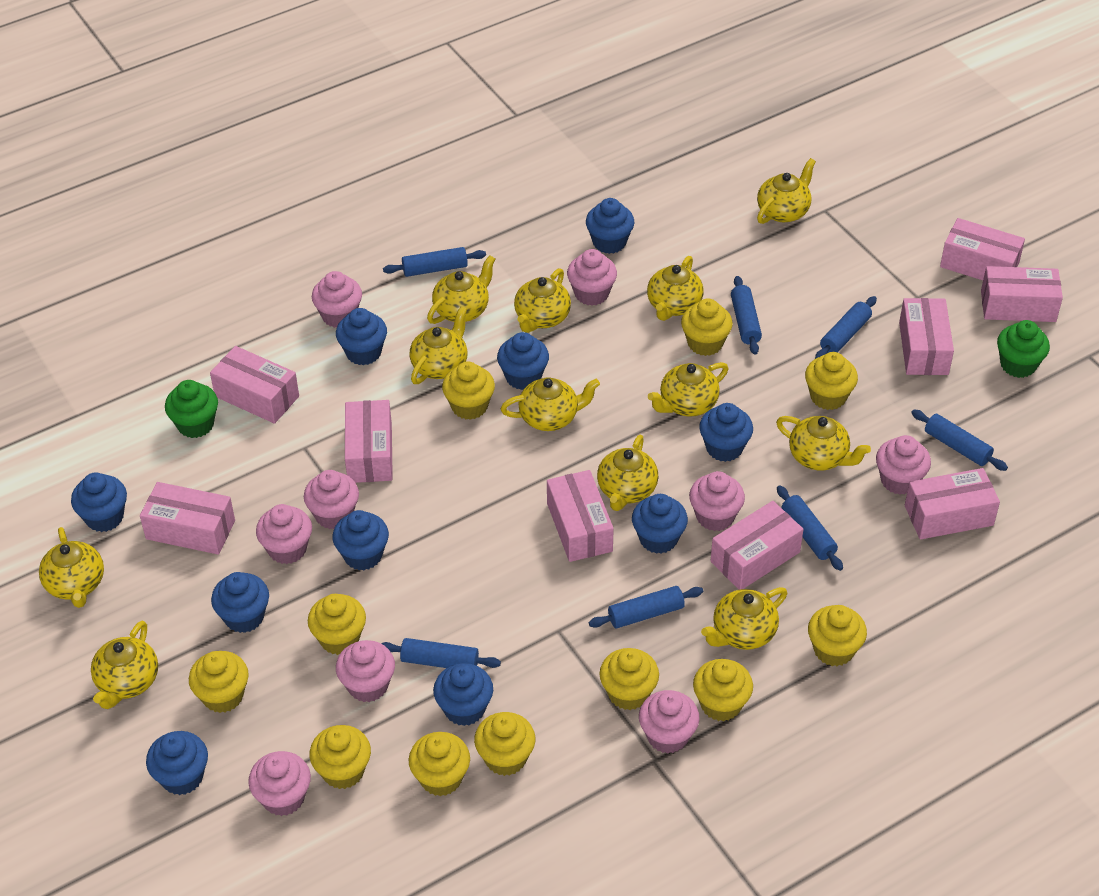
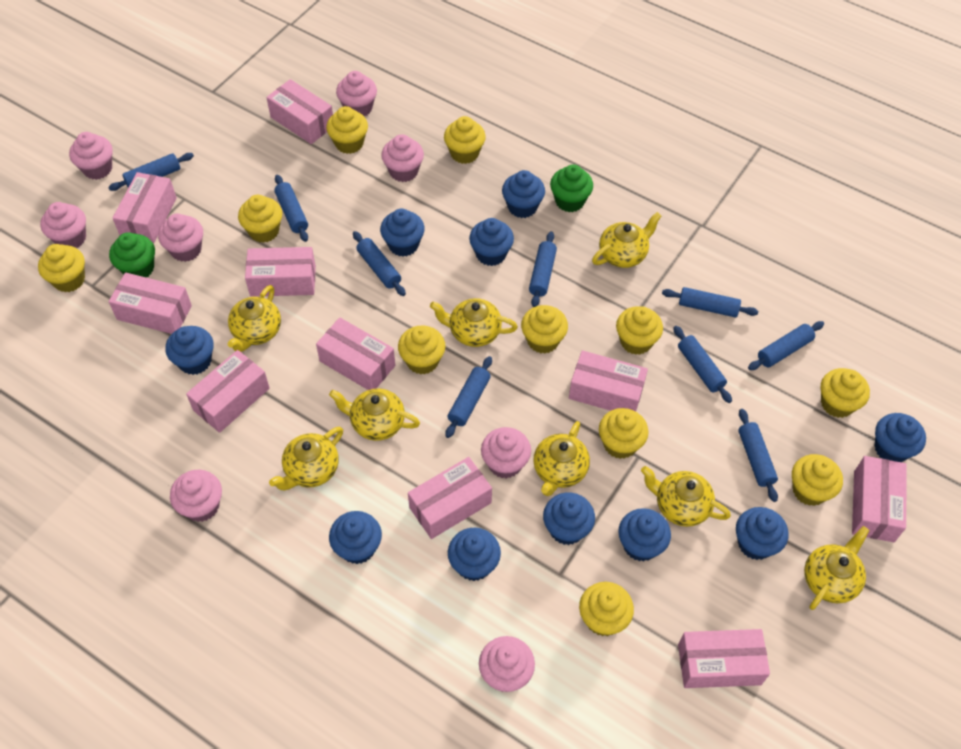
blue rolling pin: 7 -> 9
pink box: 9 -> 10
pink cupcake: 9 -> 8
yellow teapot: 12 -> 8

